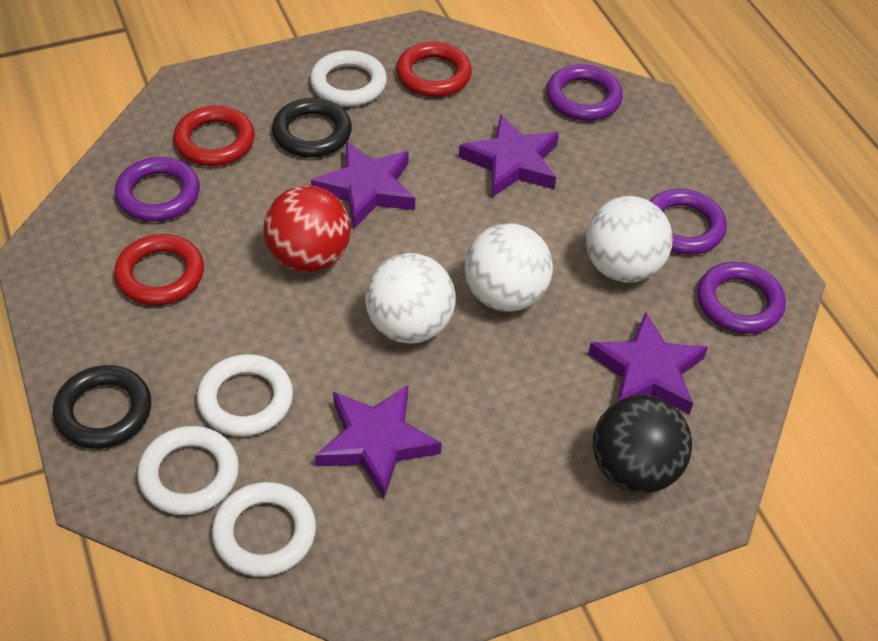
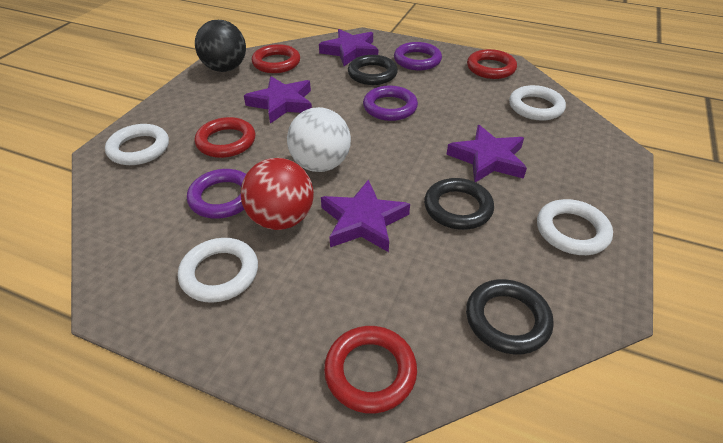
black ring: 2 -> 3
purple ring: 4 -> 3
red ring: 3 -> 4
white ball: 3 -> 1

